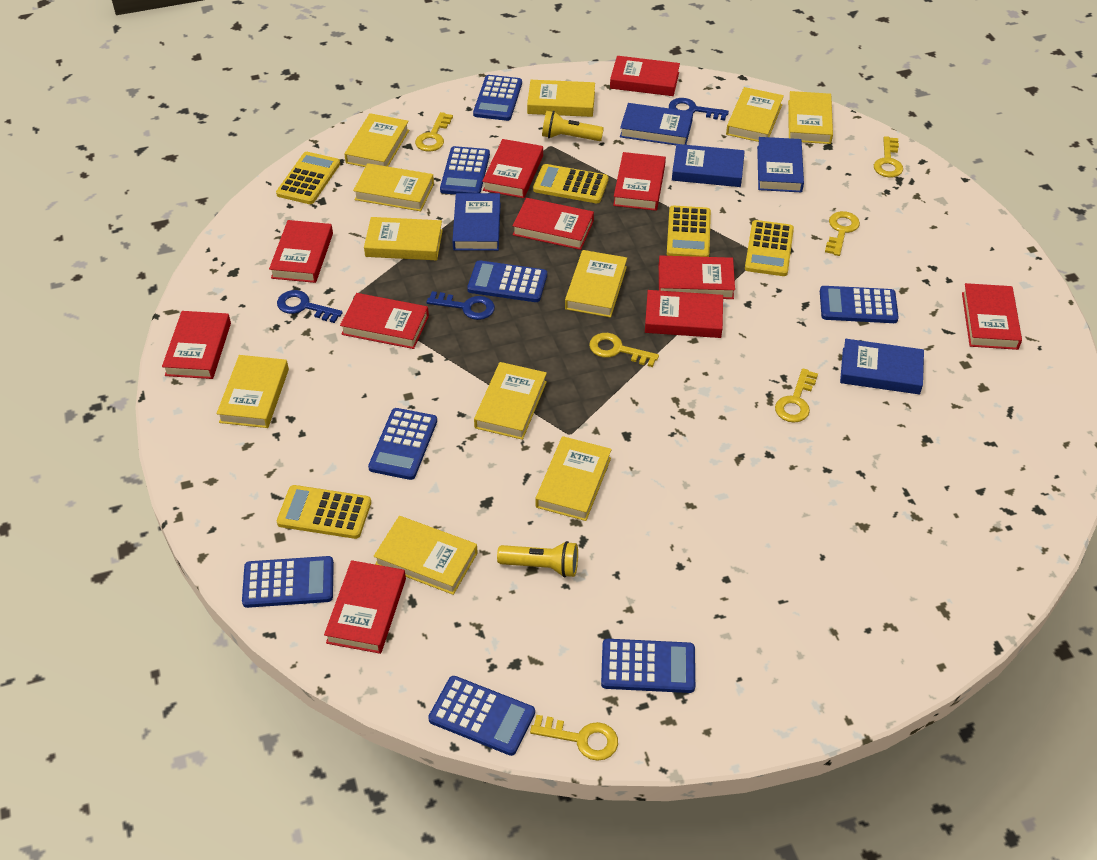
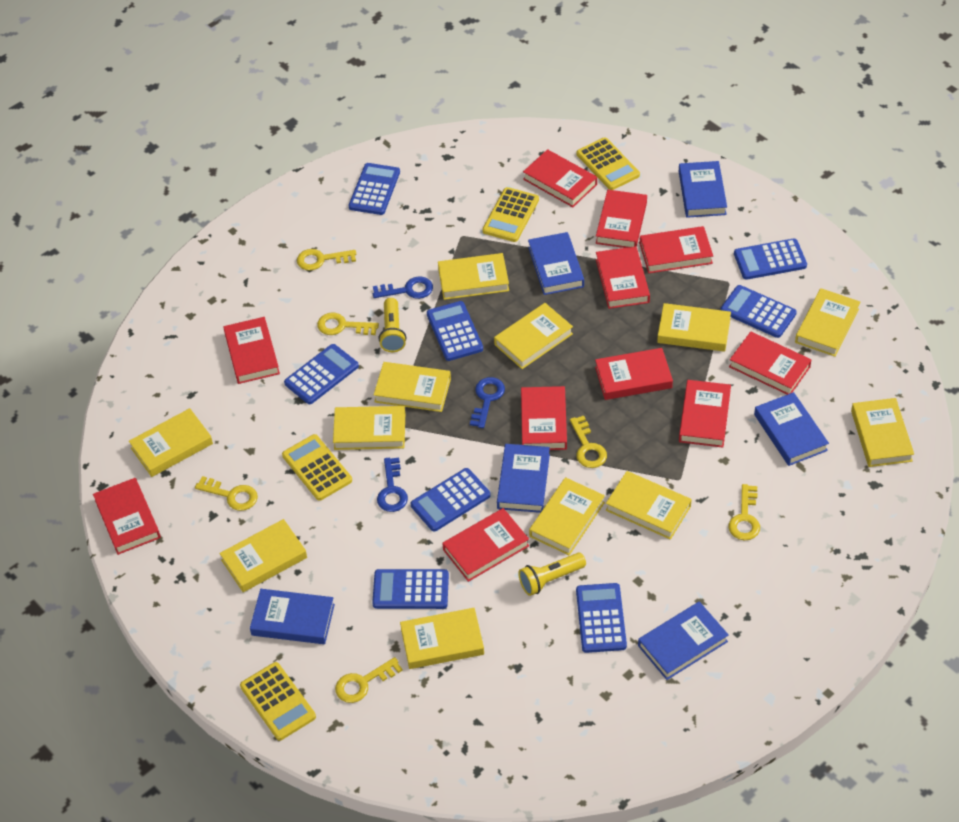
blue book: 5 -> 6
yellow book: 11 -> 12
yellow calculator: 5 -> 4

